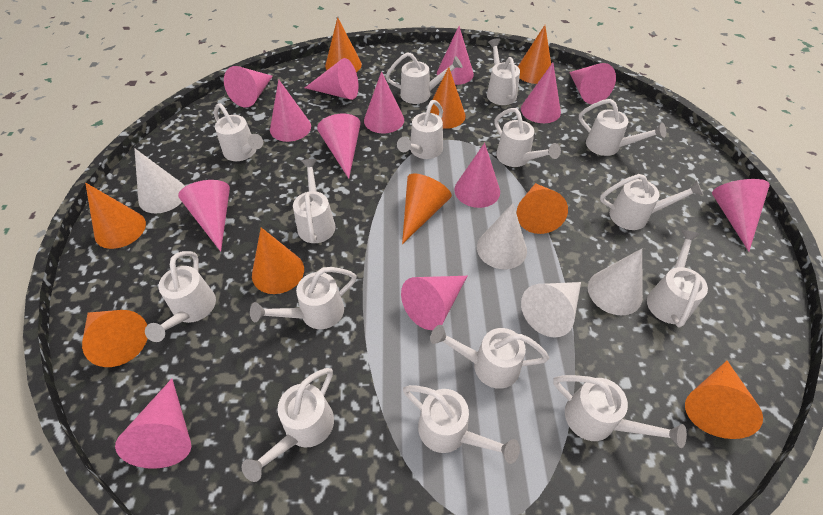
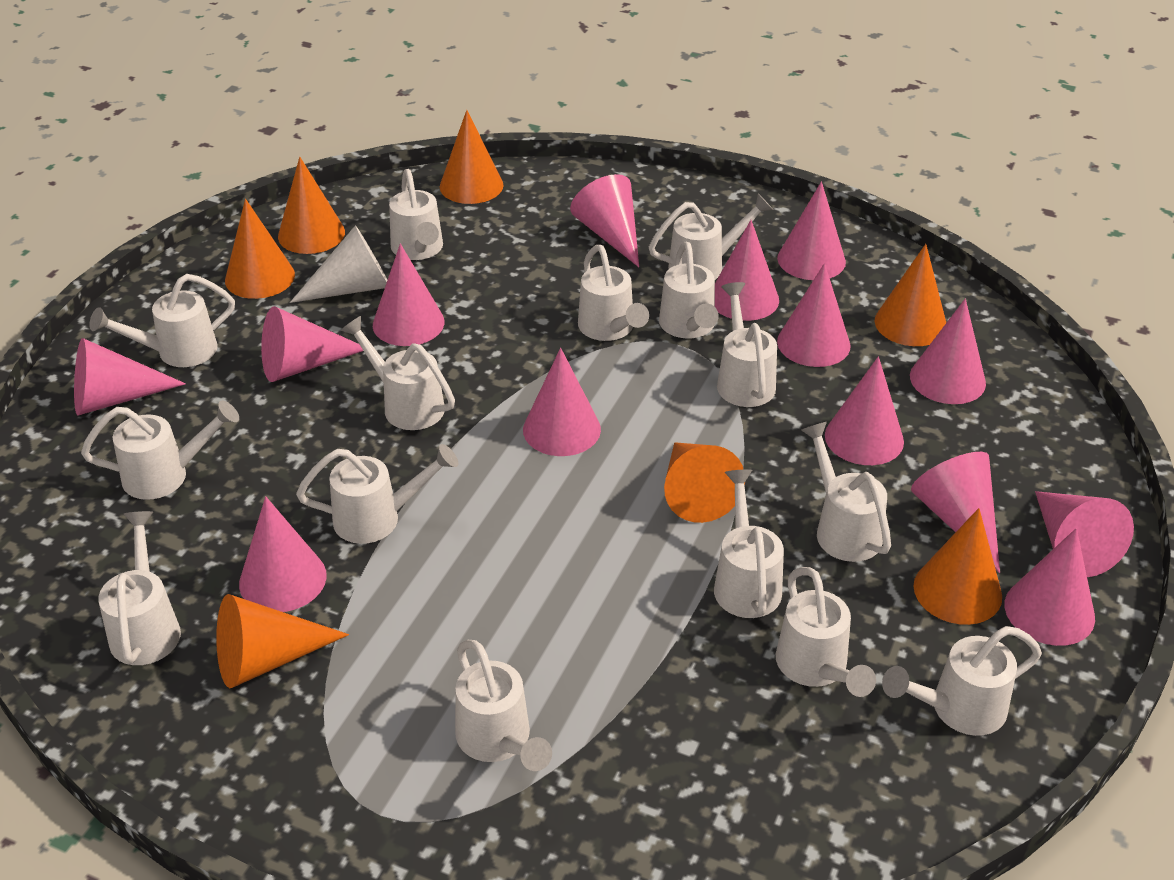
orange cone: 9 -> 7
pink cone: 13 -> 14
white cone: 4 -> 1

